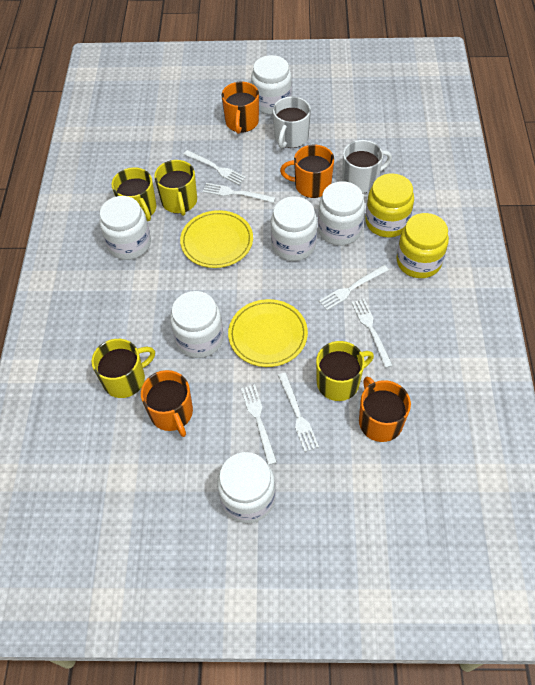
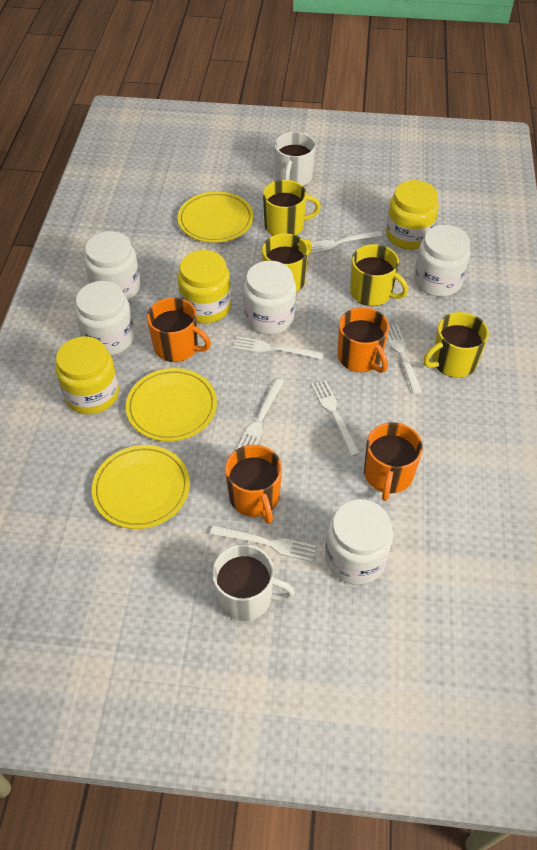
white jar: 6 -> 5
yellow jar: 2 -> 3
yellow plate: 2 -> 3

